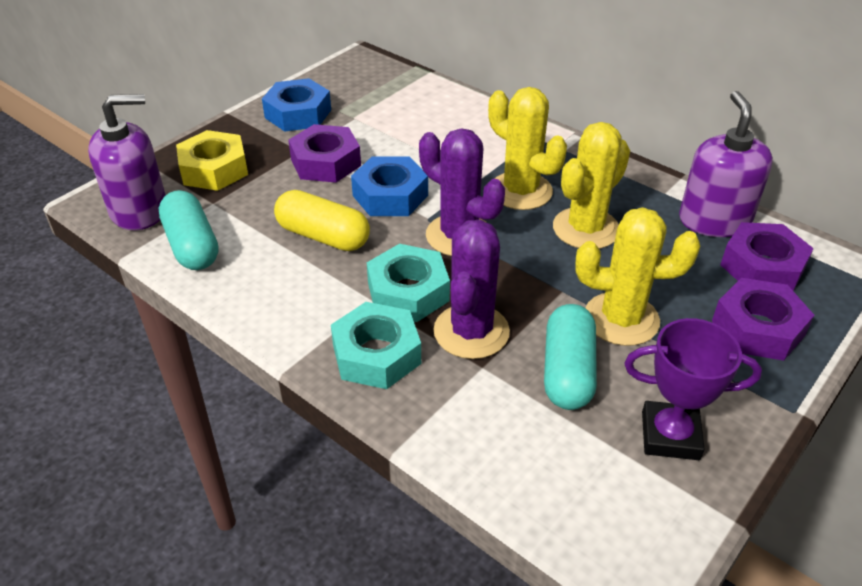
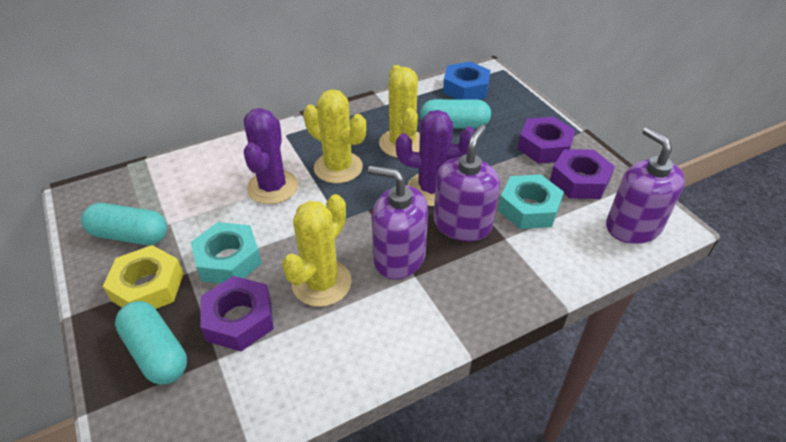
blue nut: 2 -> 1
purple soap dispenser: 2 -> 3
purple trophy: 1 -> 0
turquoise capsule: 2 -> 3
yellow capsule: 1 -> 0

